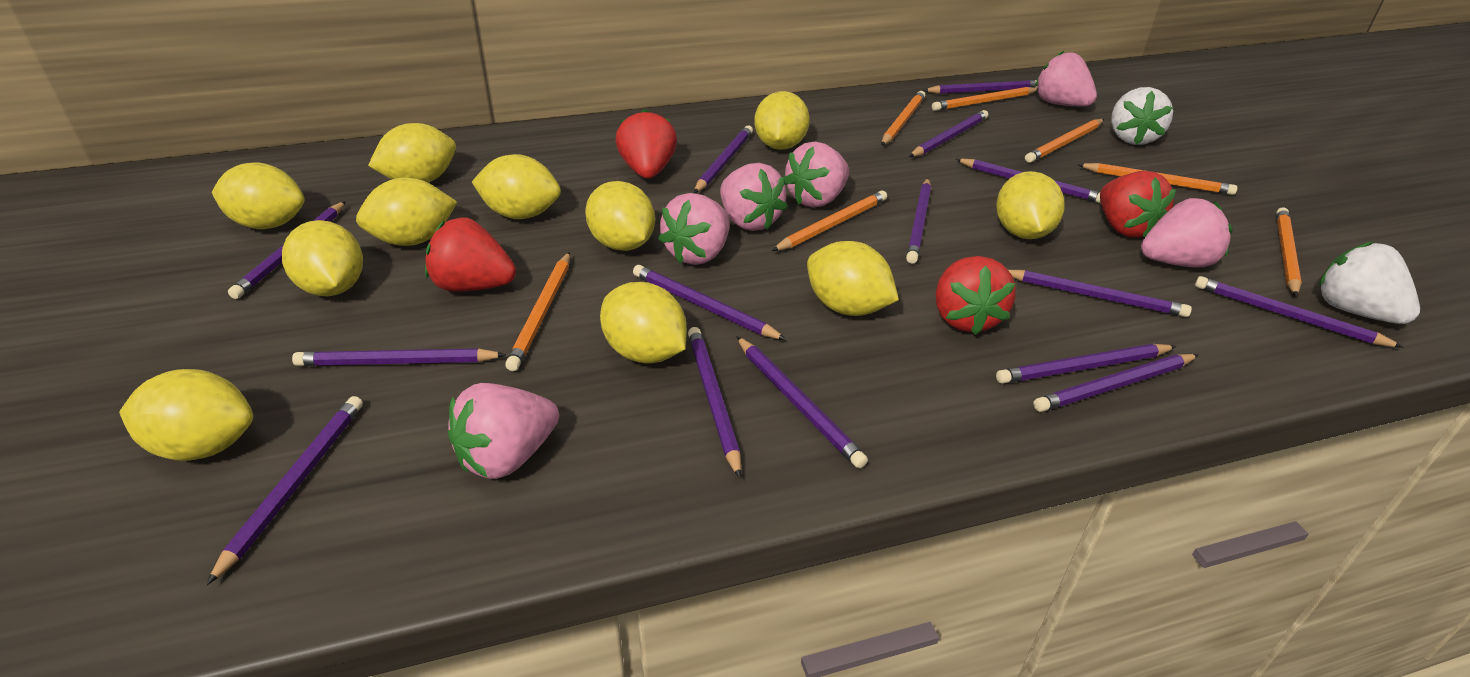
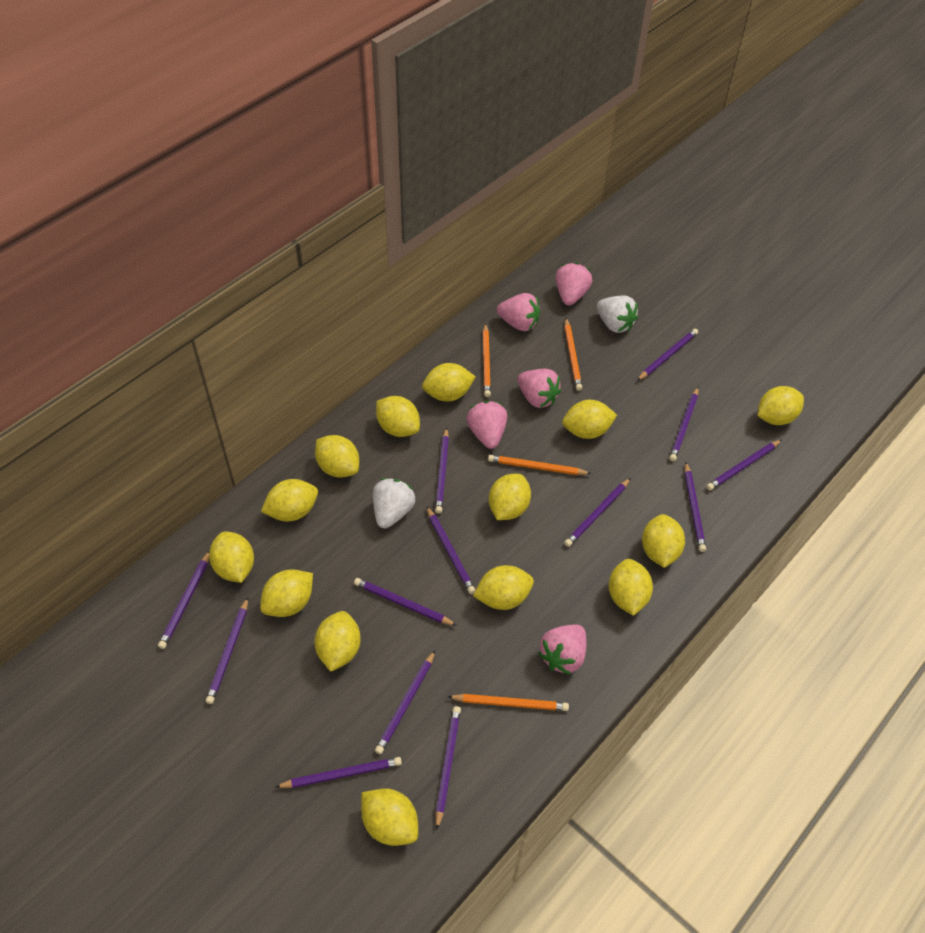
orange pencil: 7 -> 4
pink strawberry: 6 -> 5
purple pencil: 15 -> 13
red strawberry: 4 -> 0
yellow lemon: 11 -> 14

